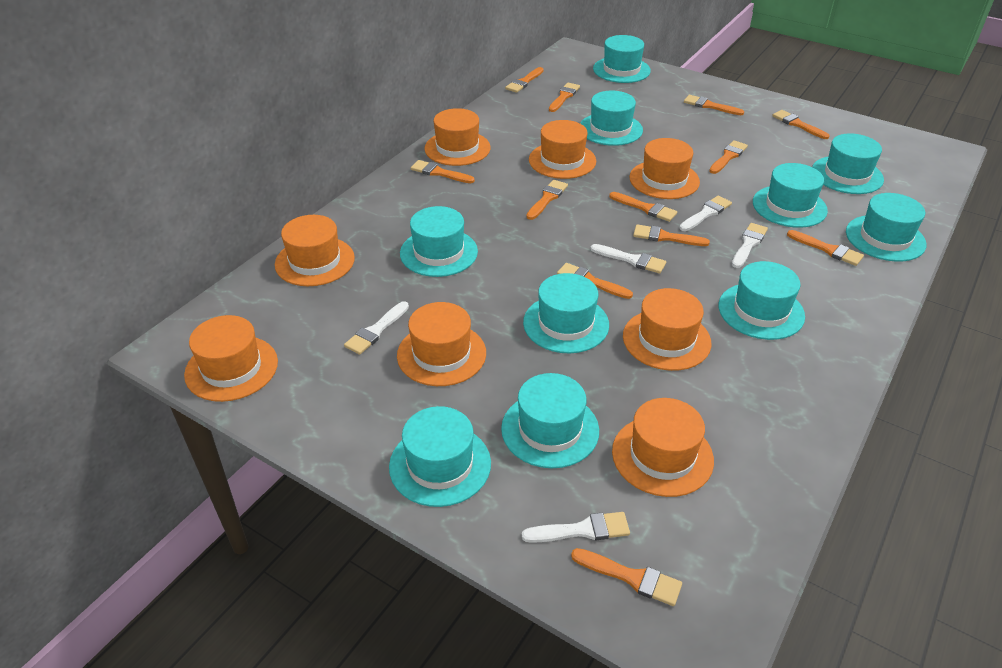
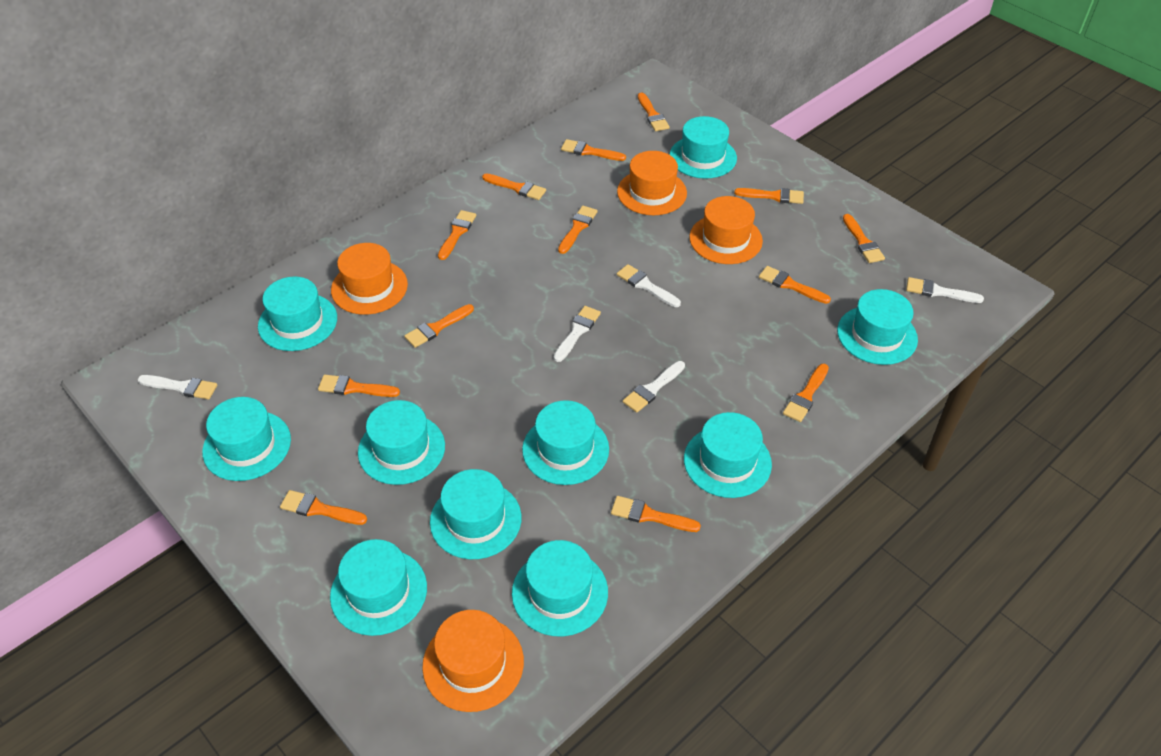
orange brush: 12 -> 13
orange hat: 8 -> 4

